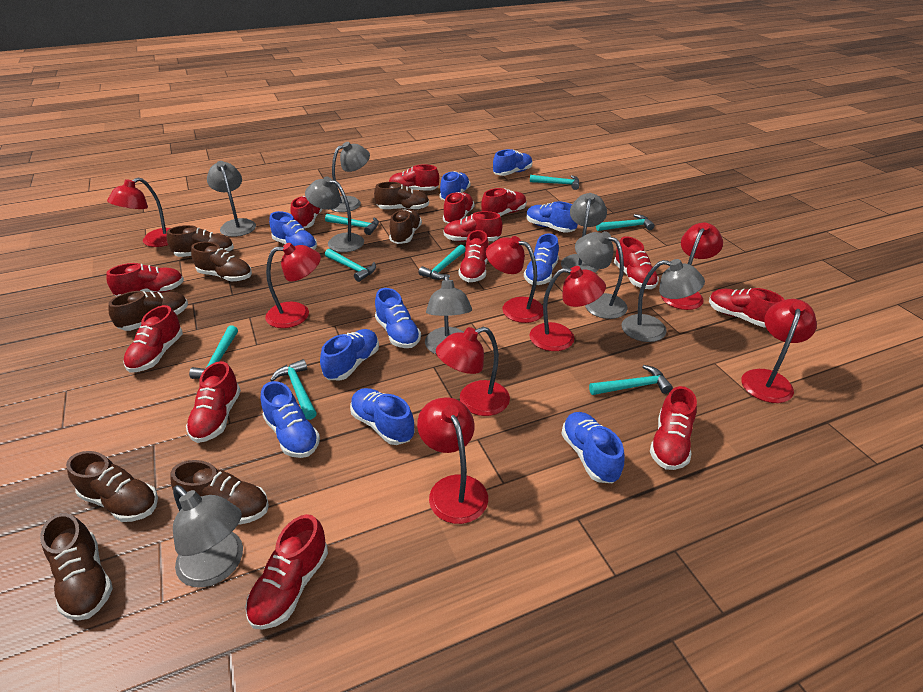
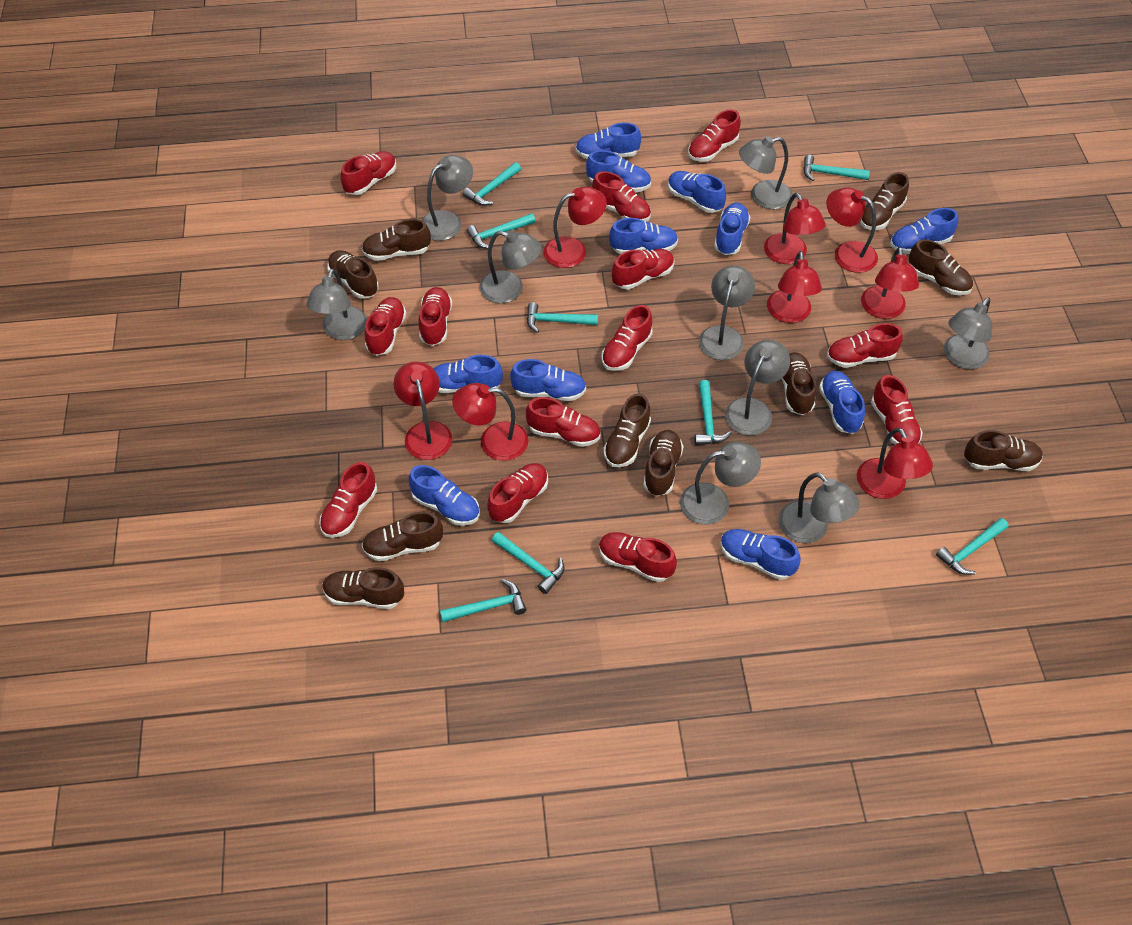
blue shoe: 10 -> 11
brown shoe: 8 -> 10
grey lamp: 8 -> 9

